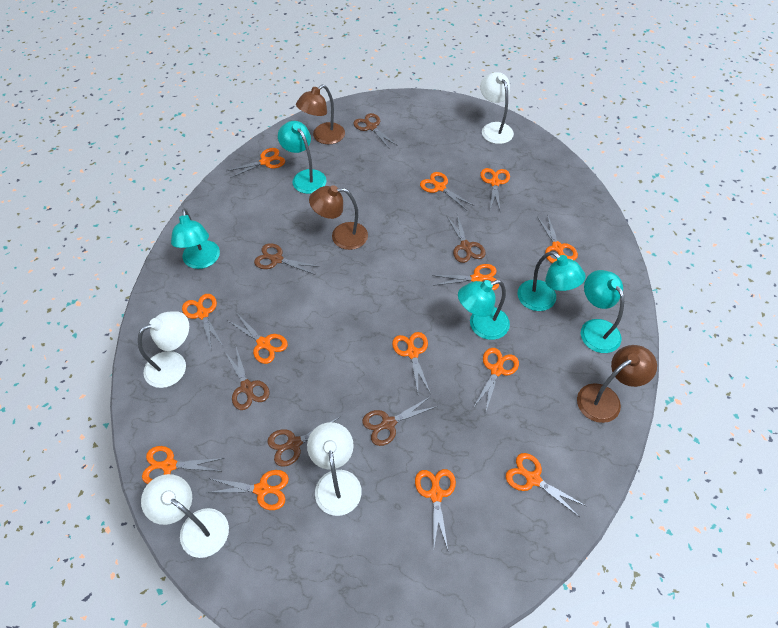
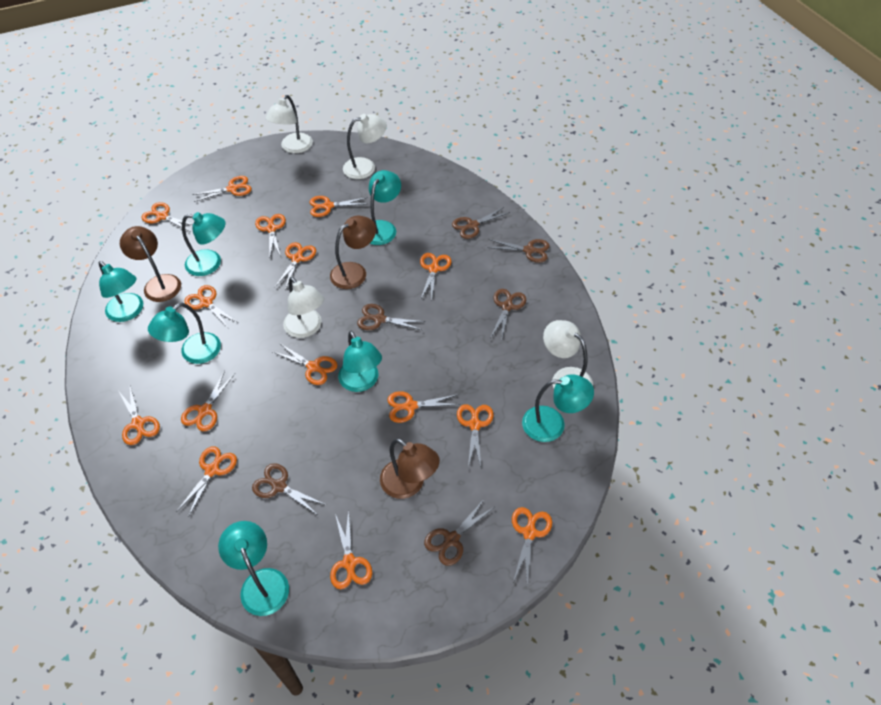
orange scissors: 13 -> 15
turquoise lamp: 5 -> 7

